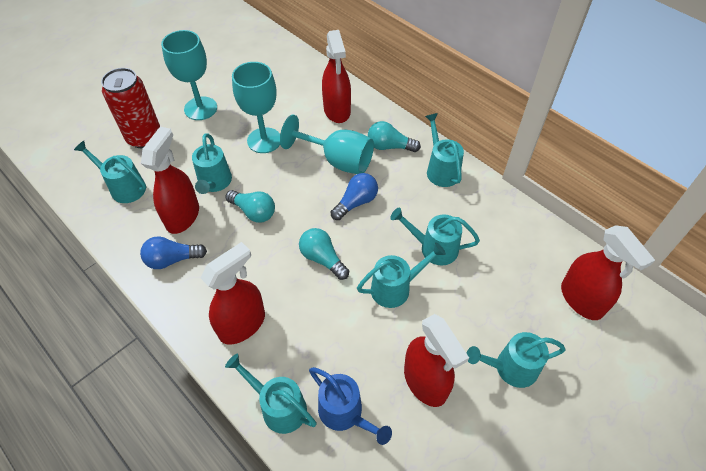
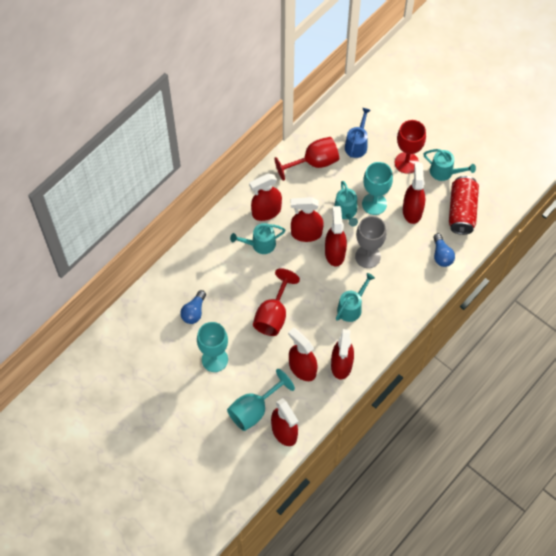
grey goblet: 0 -> 1
red goblet: 0 -> 3
red spray bottle: 5 -> 7
turquoise light bulb: 3 -> 0
turquoise watering can: 7 -> 4

